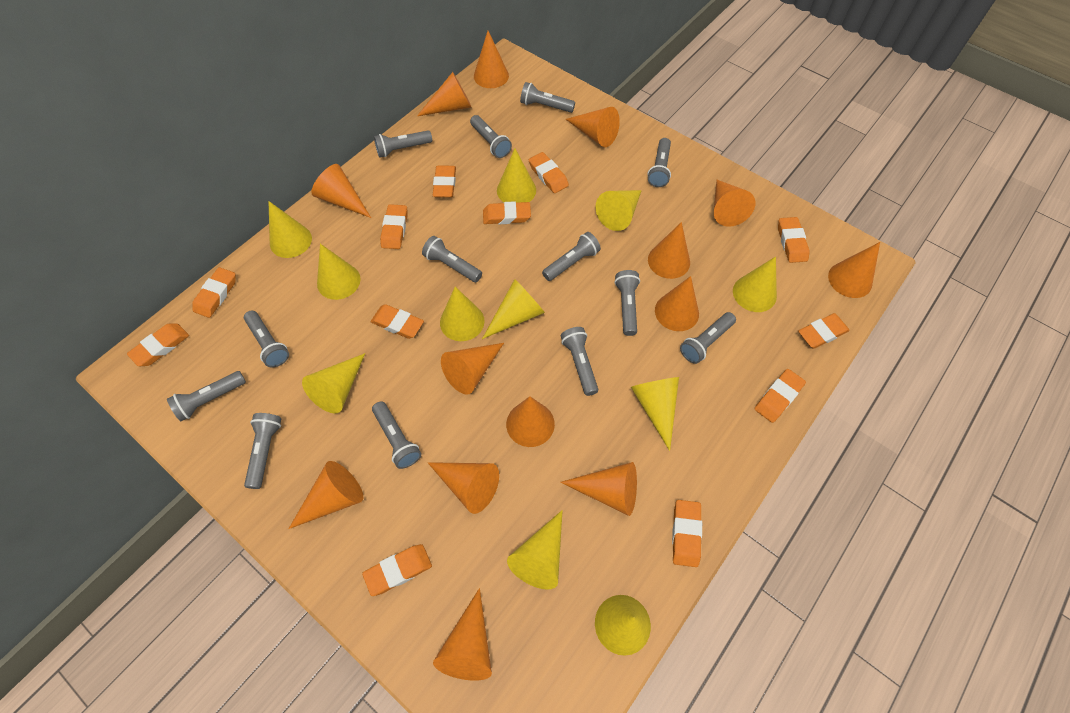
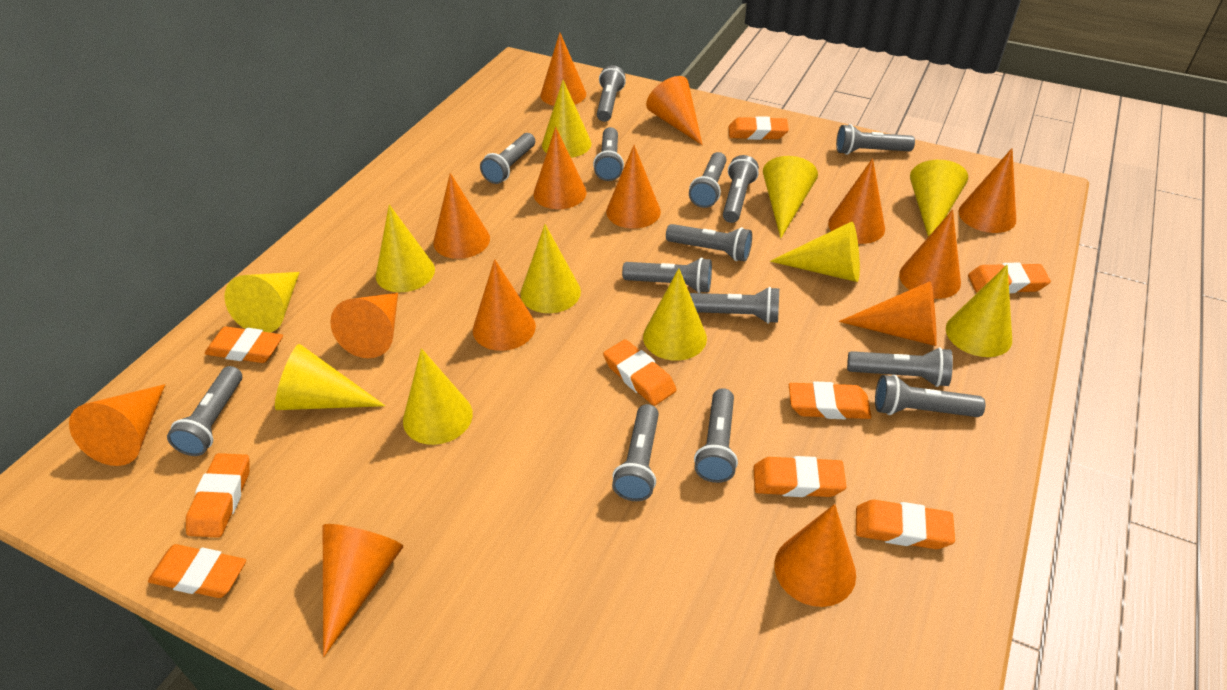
grey flashlight: 13 -> 14
orange eraser: 12 -> 9

